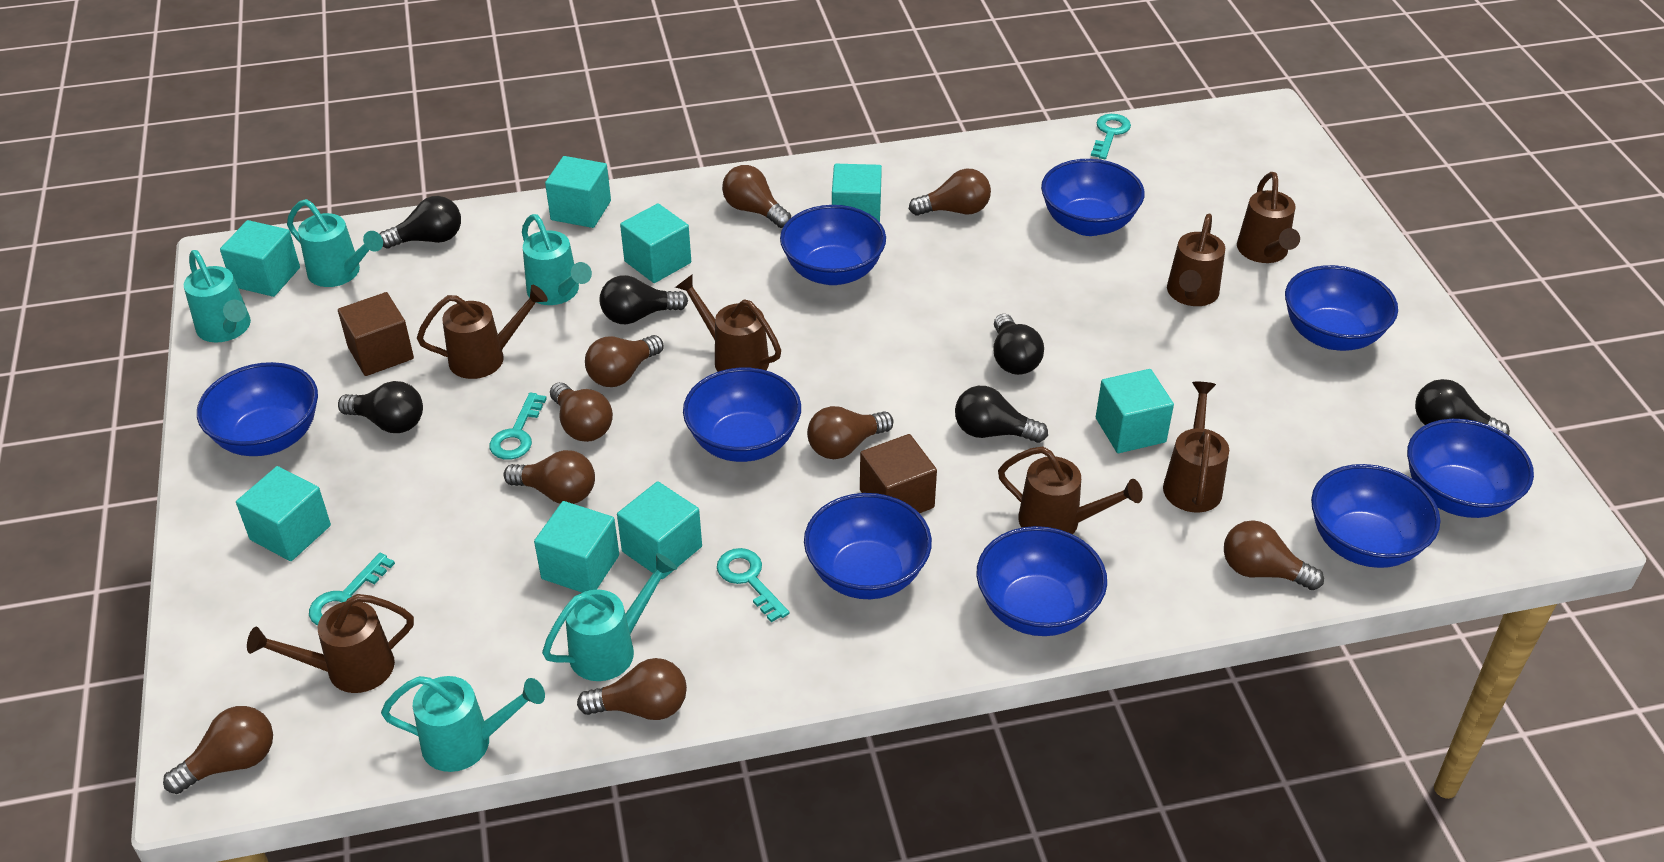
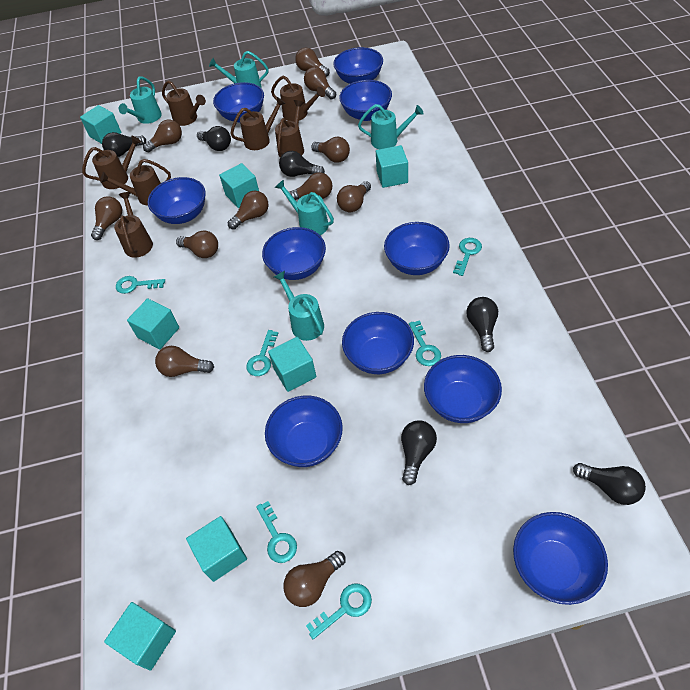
blue bowl: 9 -> 10
brown cube: 2 -> 0
brown light bulb: 9 -> 11
turquoise cube: 8 -> 7
turquoise key: 4 -> 6

